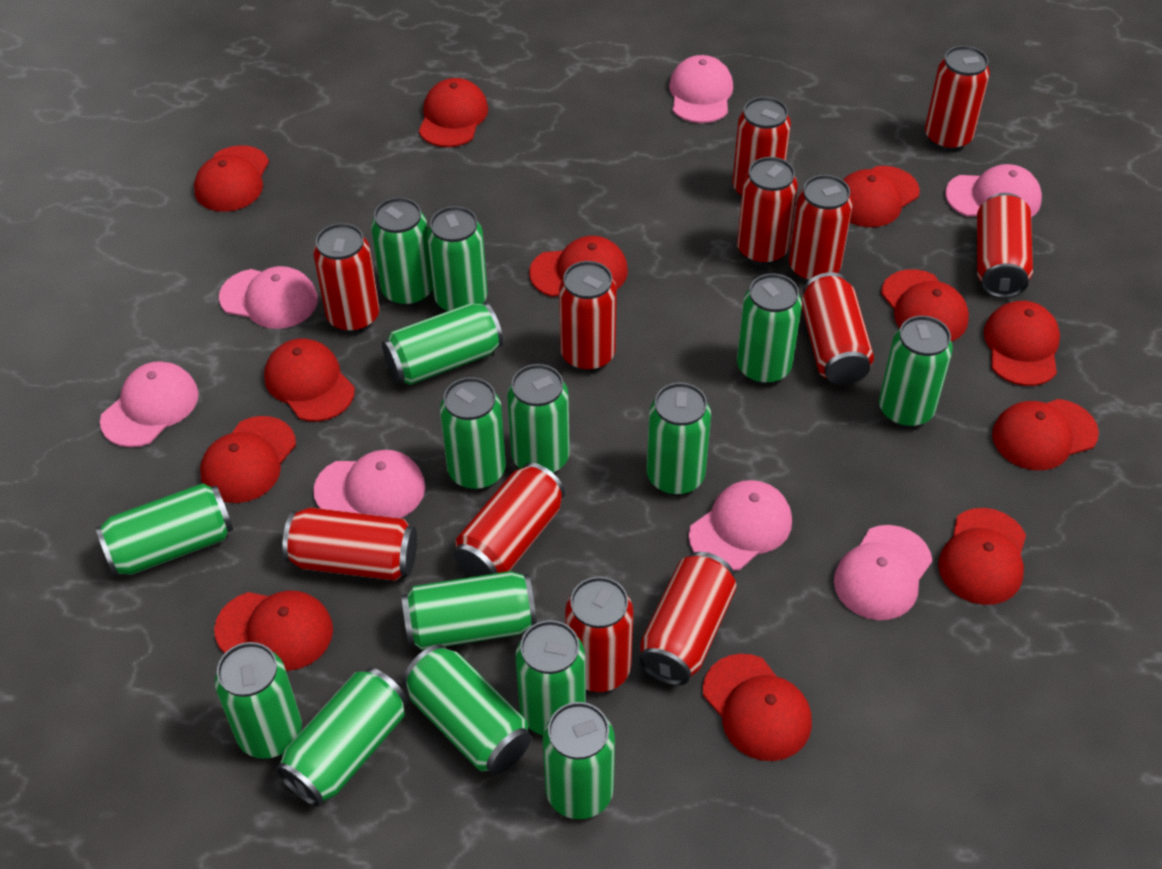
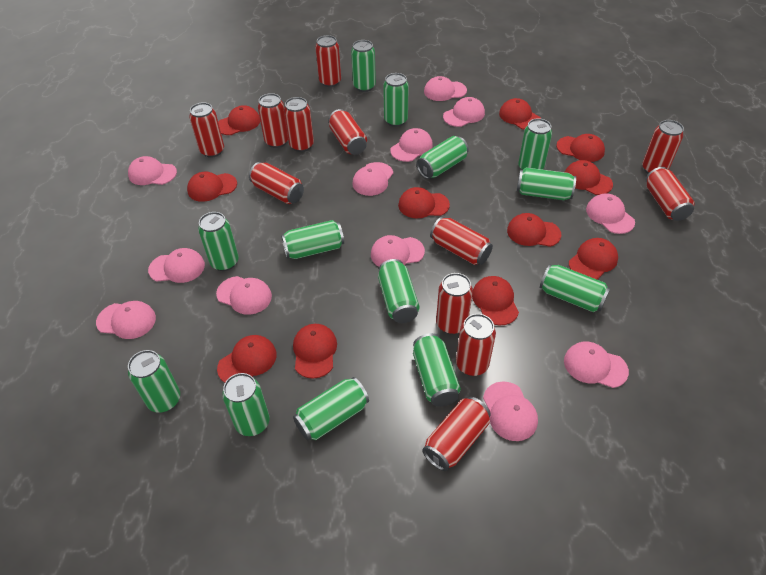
green can: 15 -> 13
pink cap: 7 -> 12
red cap: 12 -> 11

